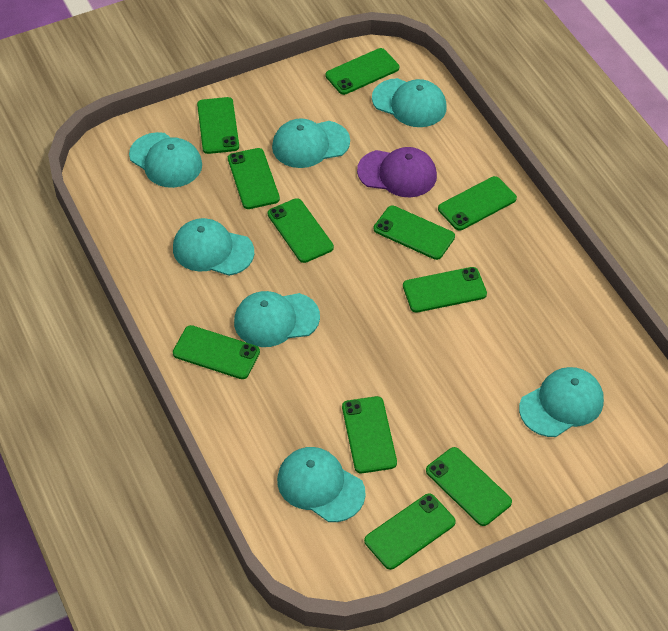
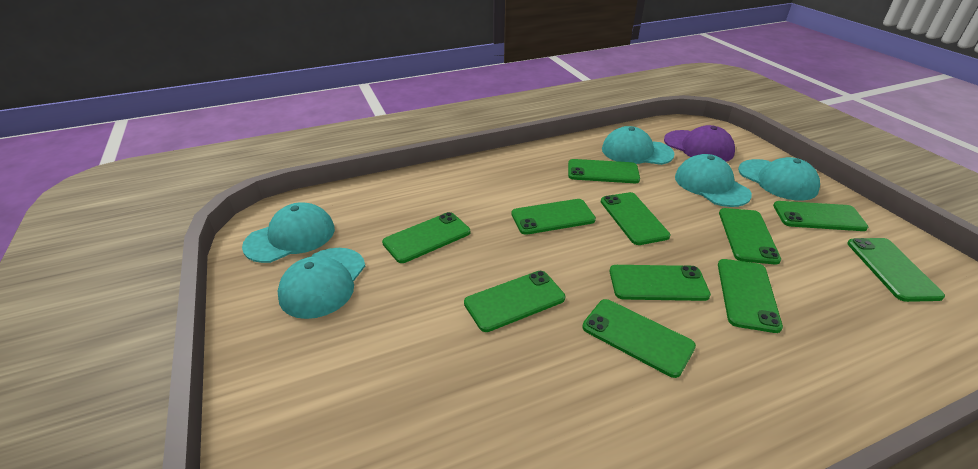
turquoise cap: 7 -> 5

